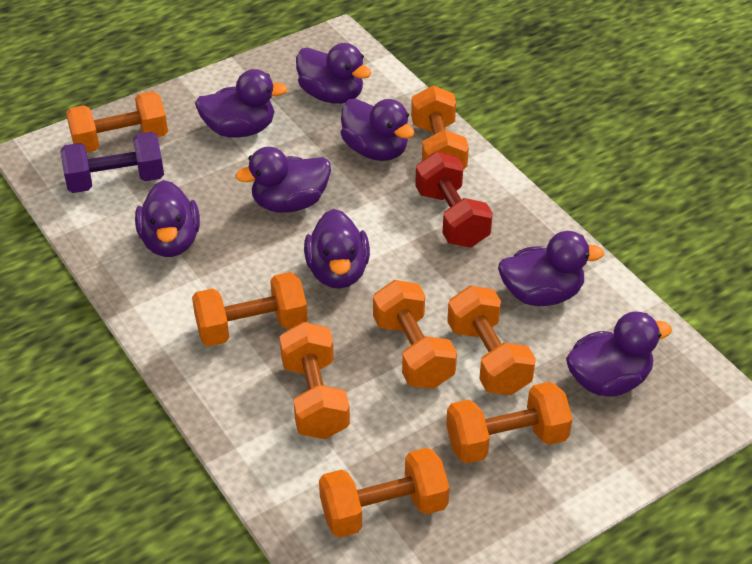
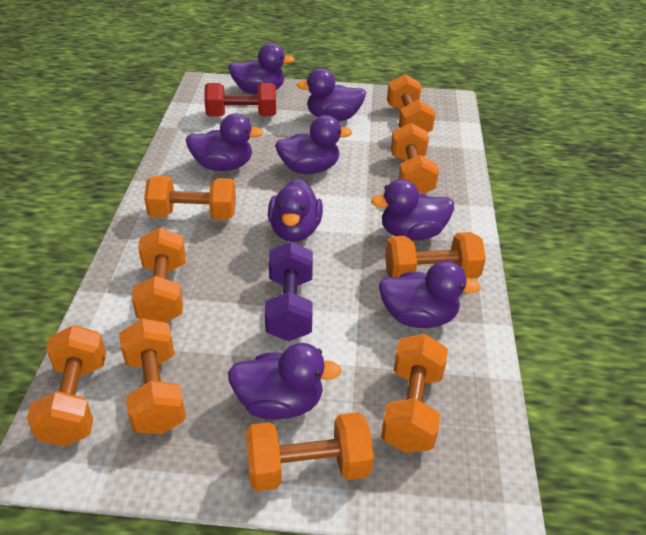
orange dumbbell: 8 -> 9

